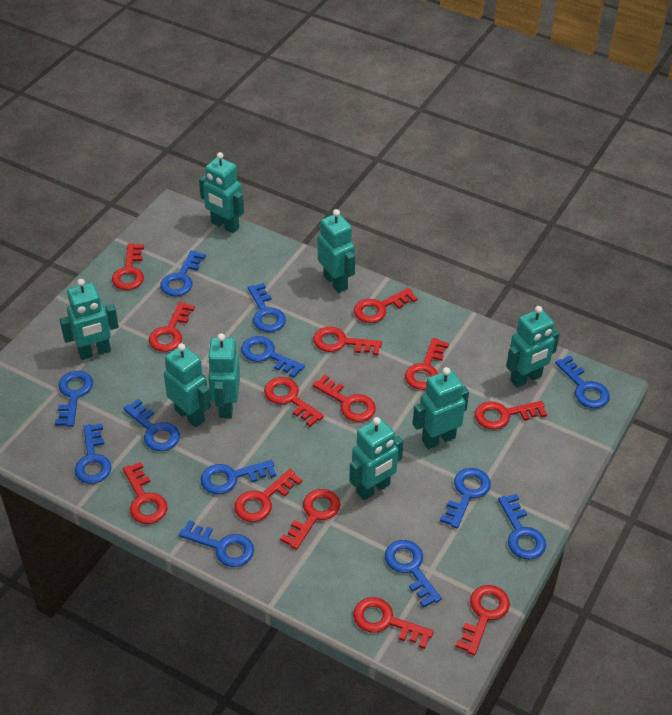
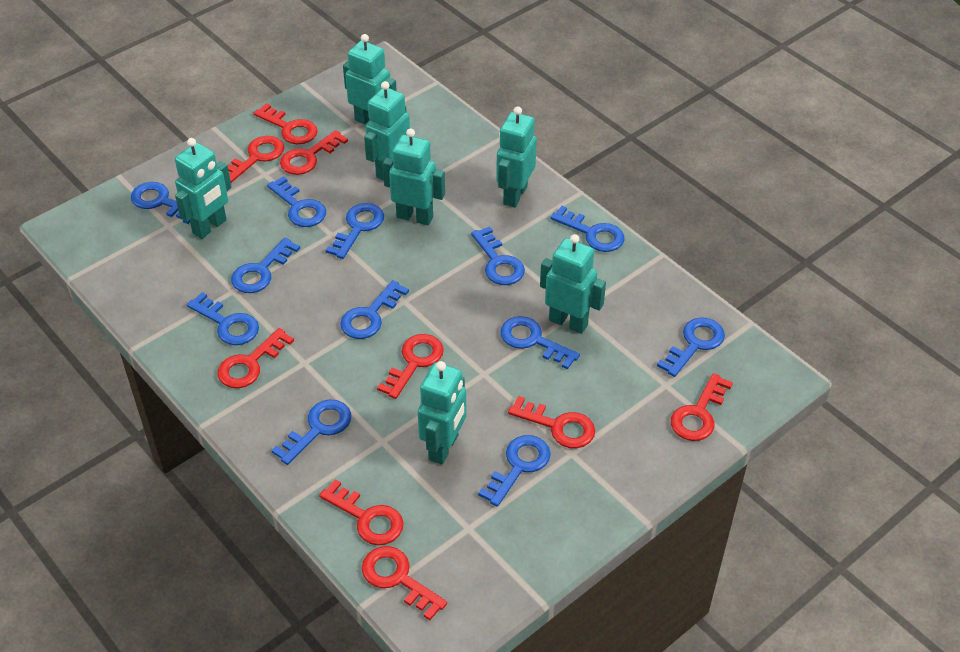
red key: 13 -> 9
turquoise robot: 8 -> 7

